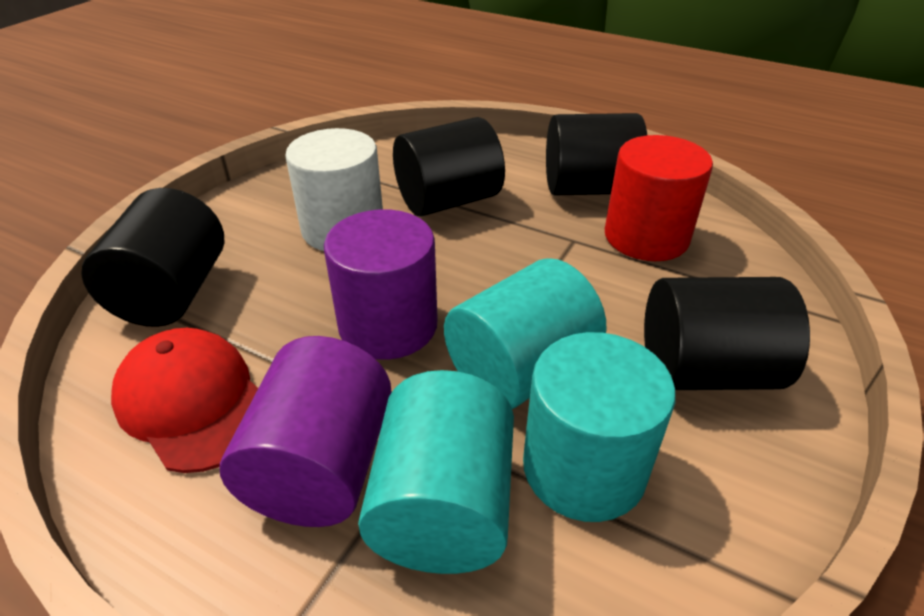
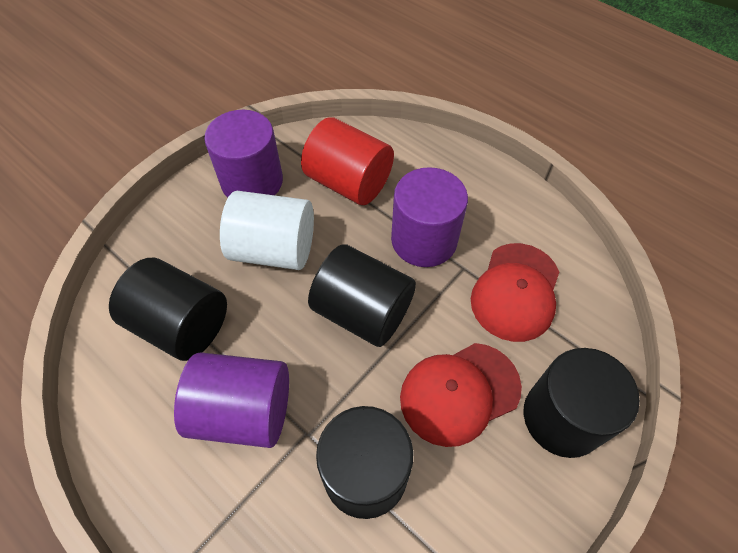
purple cylinder: 2 -> 3
red cap: 1 -> 2
turquoise cylinder: 3 -> 0

